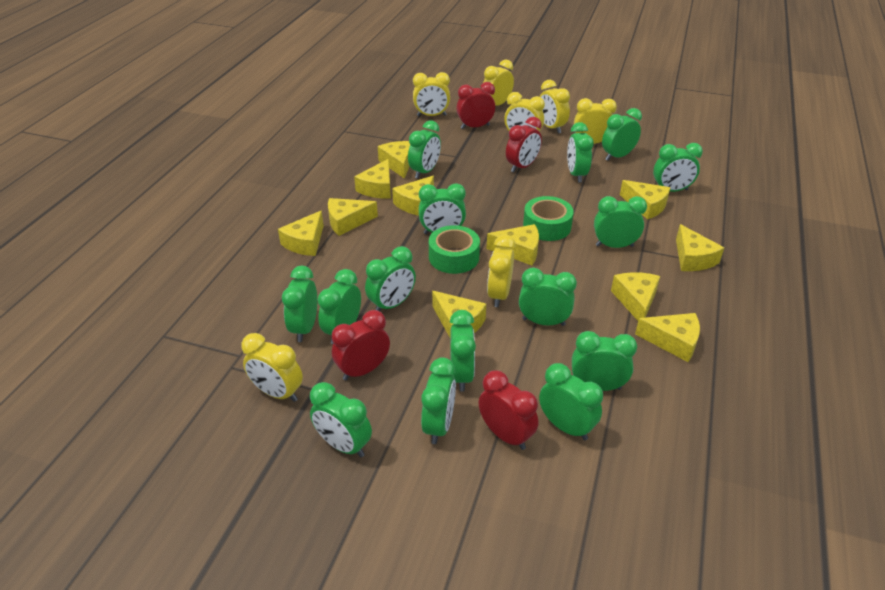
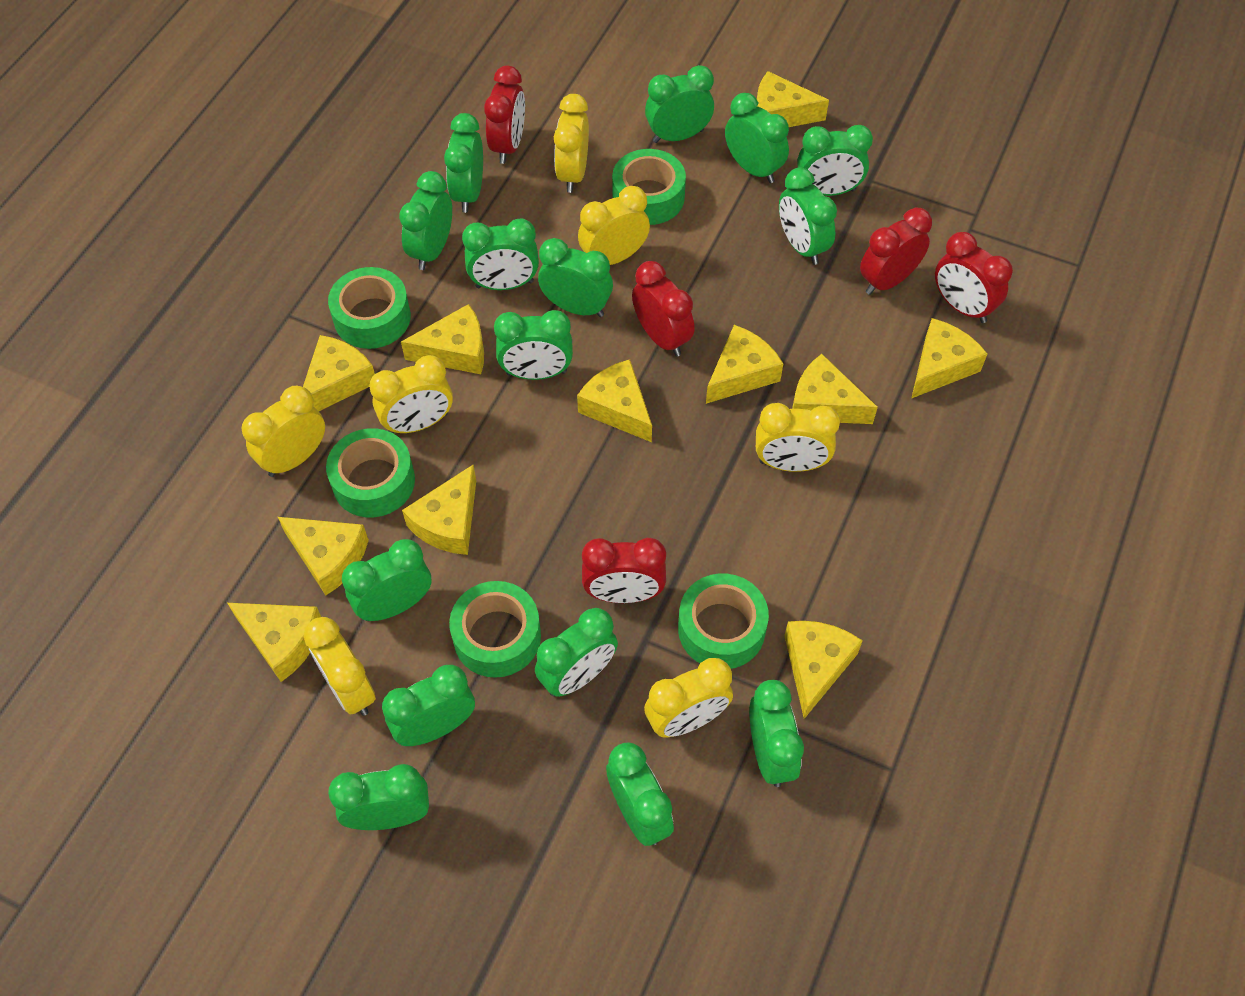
green tape: 2 -> 5
red clock: 4 -> 5

